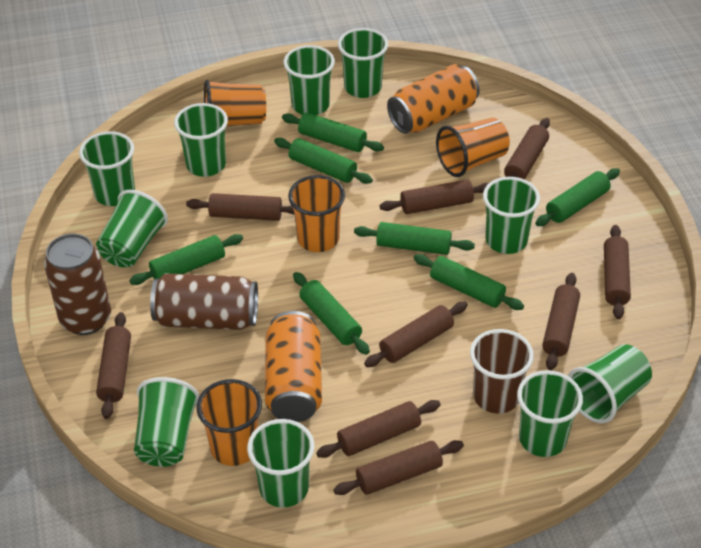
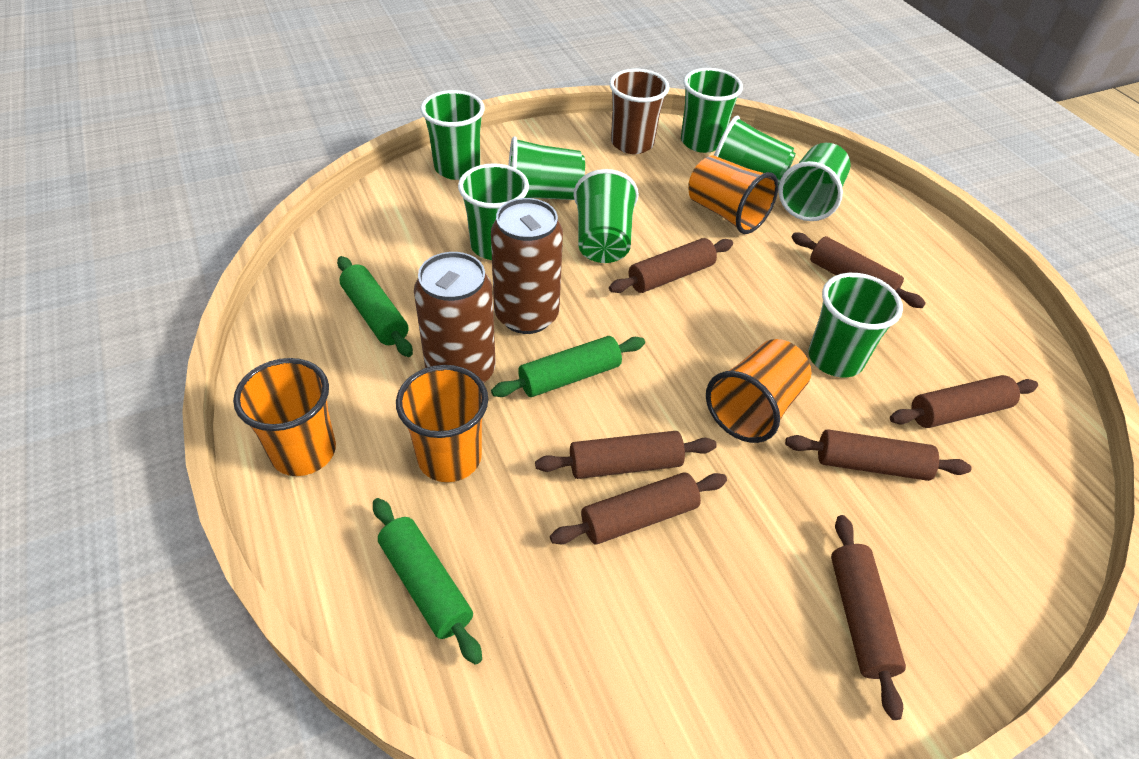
brown rolling pin: 9 -> 7
green cup: 10 -> 8
green rolling pin: 7 -> 3
orange can: 2 -> 0

